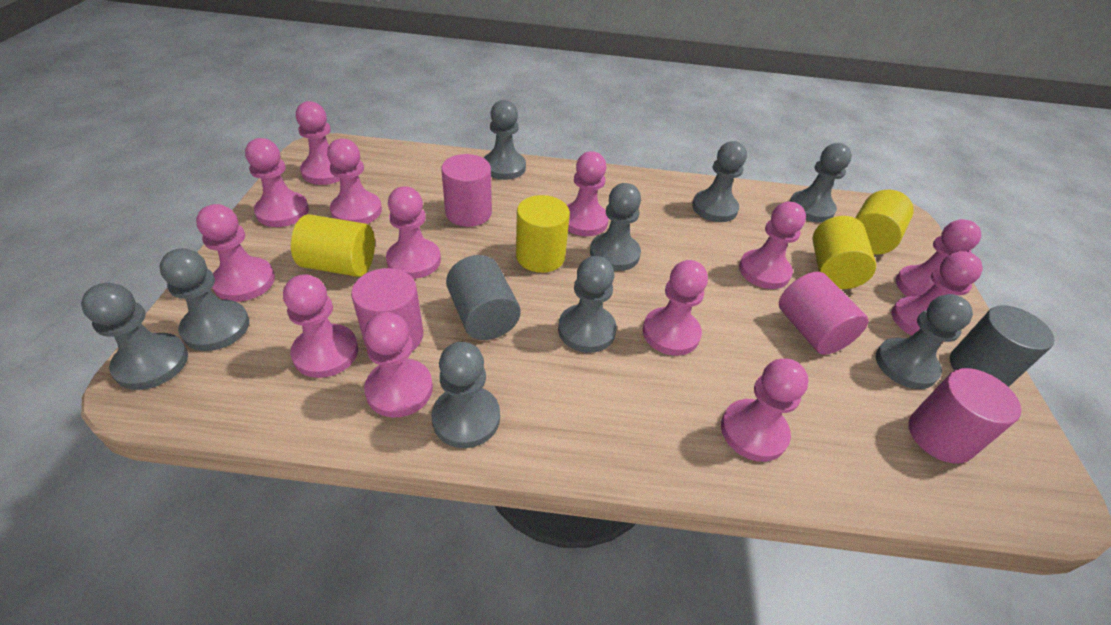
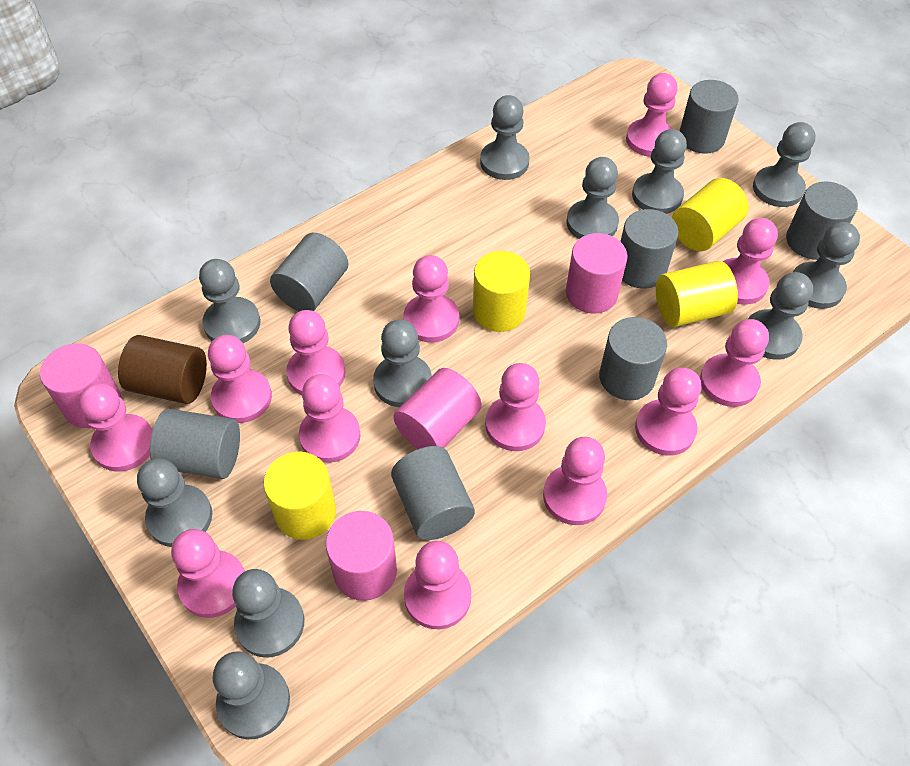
brown cylinder: 0 -> 1
grey cylinder: 2 -> 7
grey pawn: 9 -> 11

